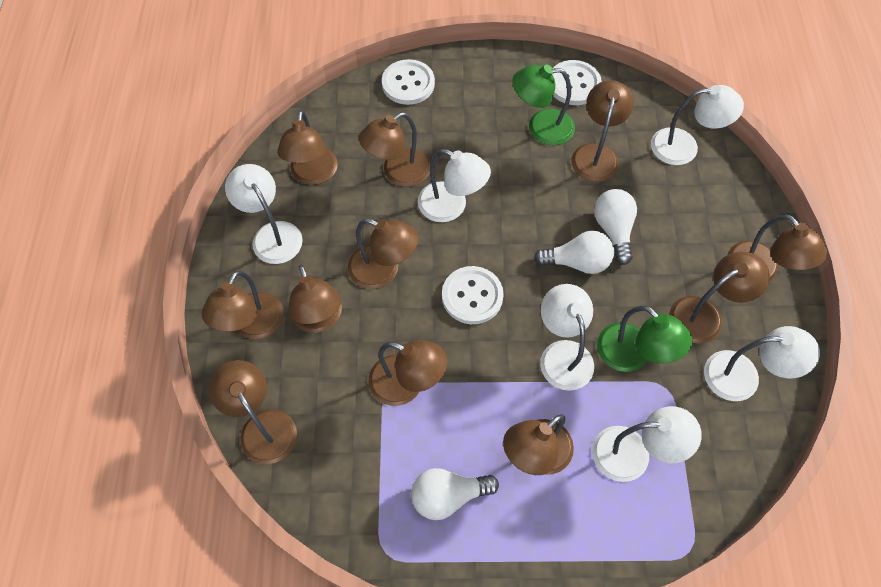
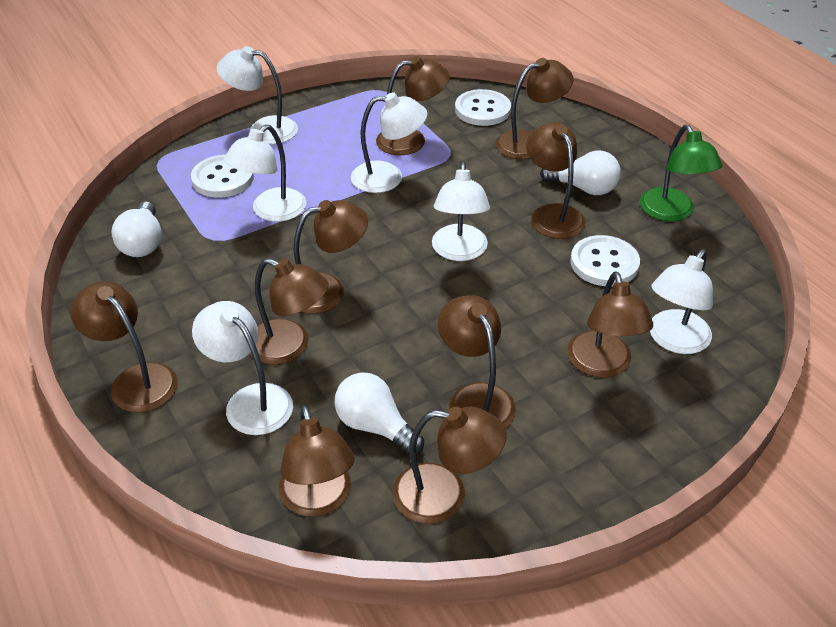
brown lamp: 11 -> 10
green lamp: 2 -> 1

